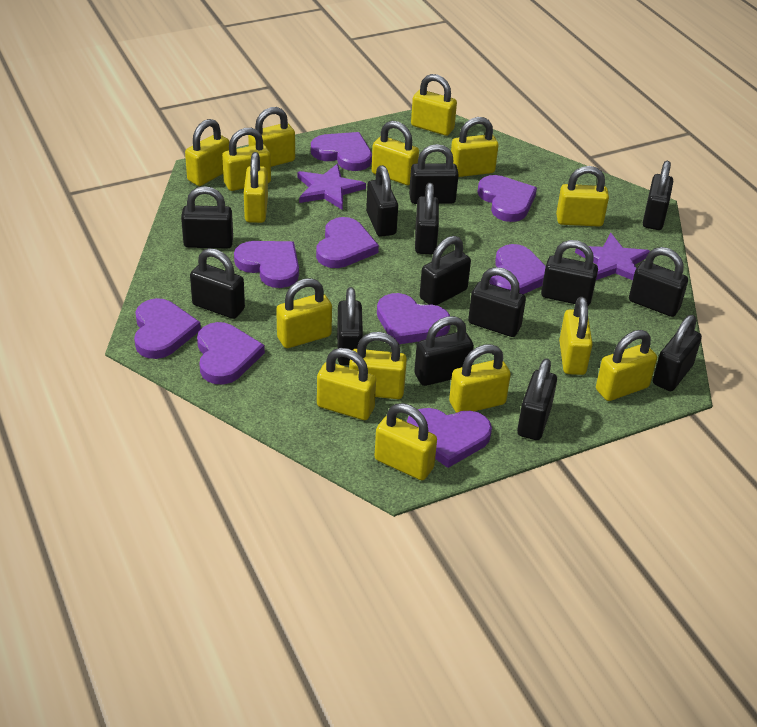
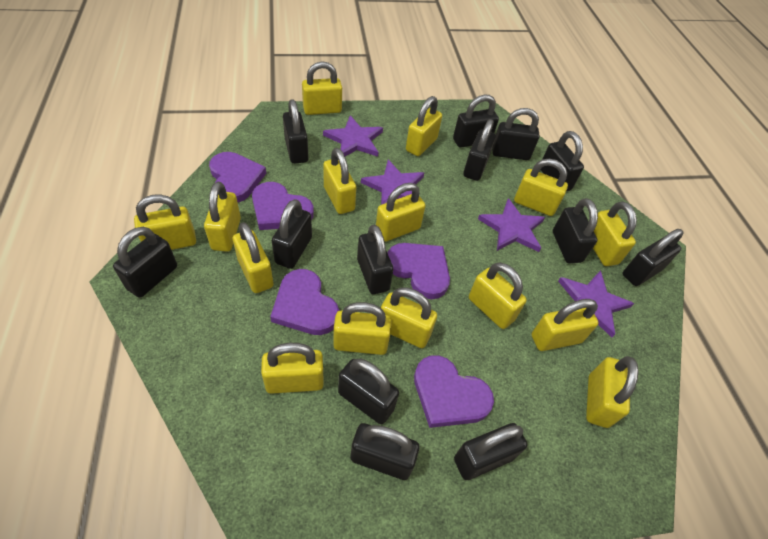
black padlock: 14 -> 13
purple heart: 9 -> 5
purple star: 2 -> 4

